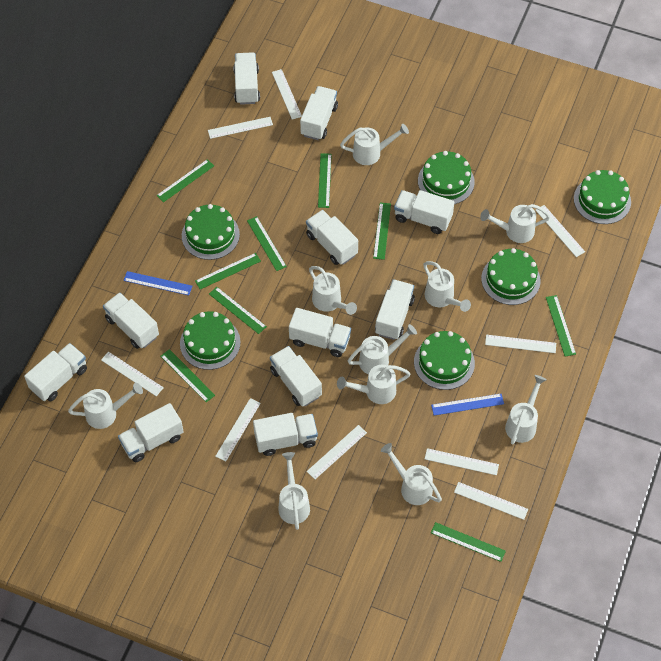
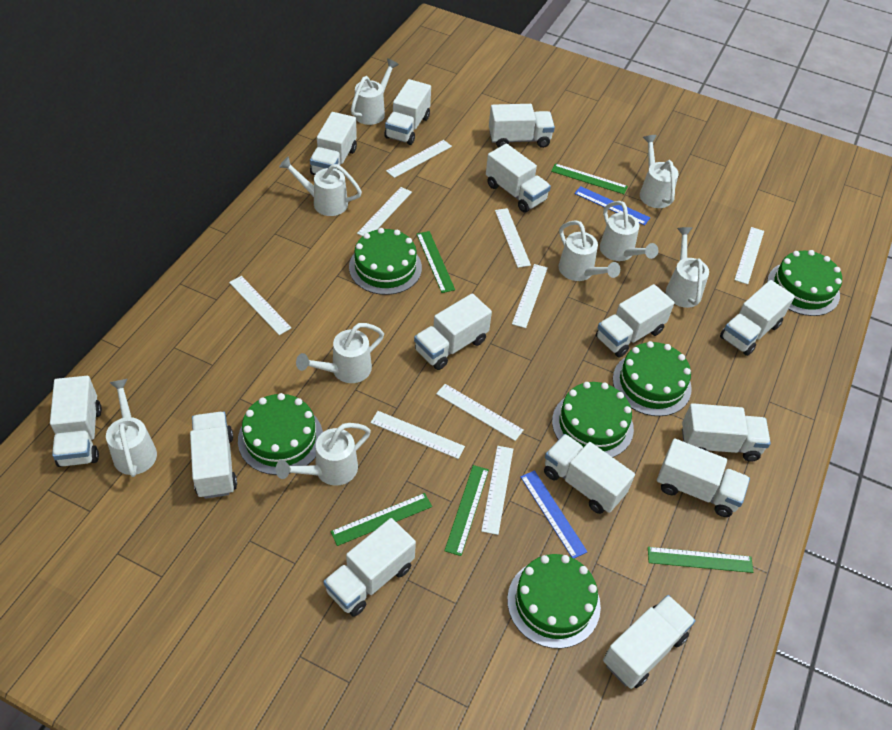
green ruler: 9 -> 5
white truck: 11 -> 14
white watering can: 10 -> 9

